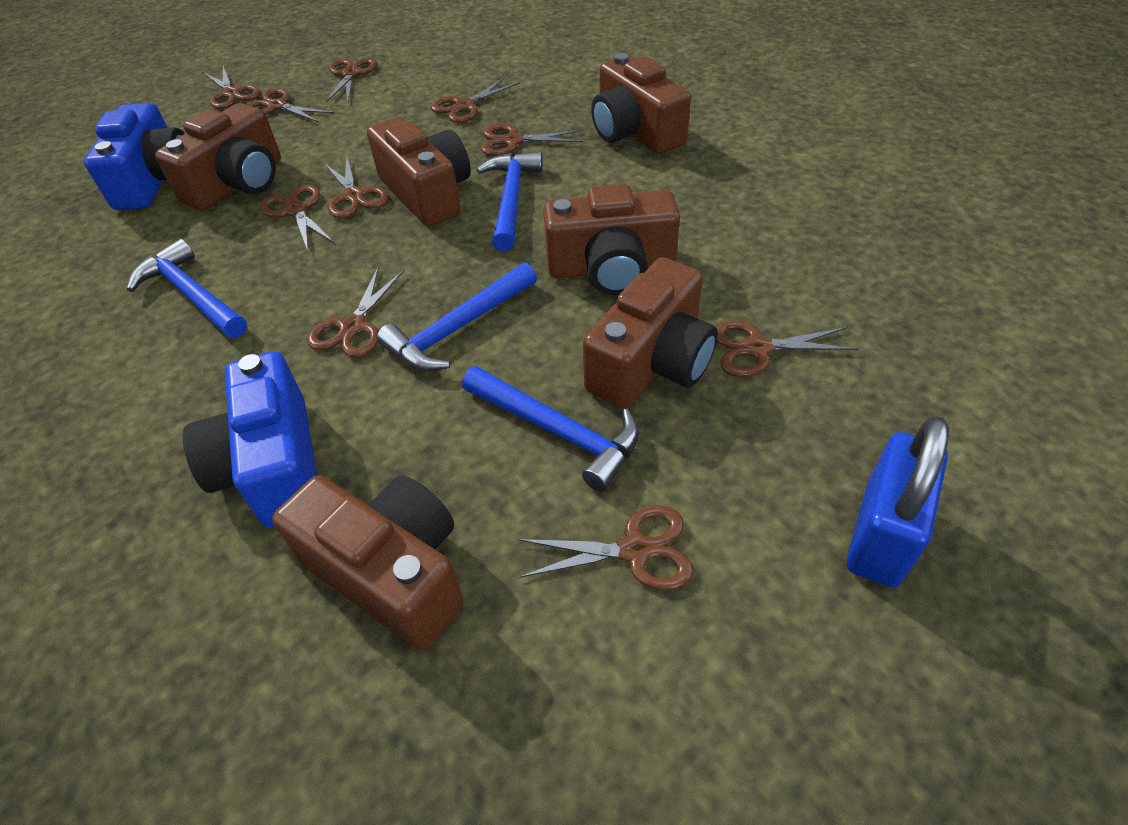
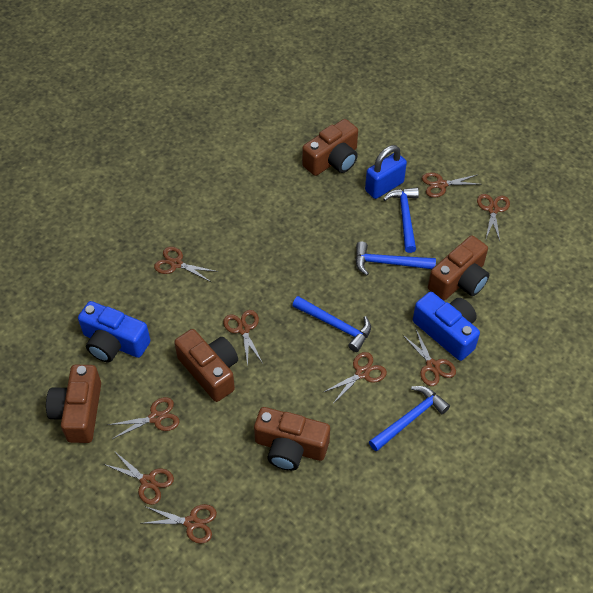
brown camera: 6 -> 5
brown scissors: 10 -> 9

